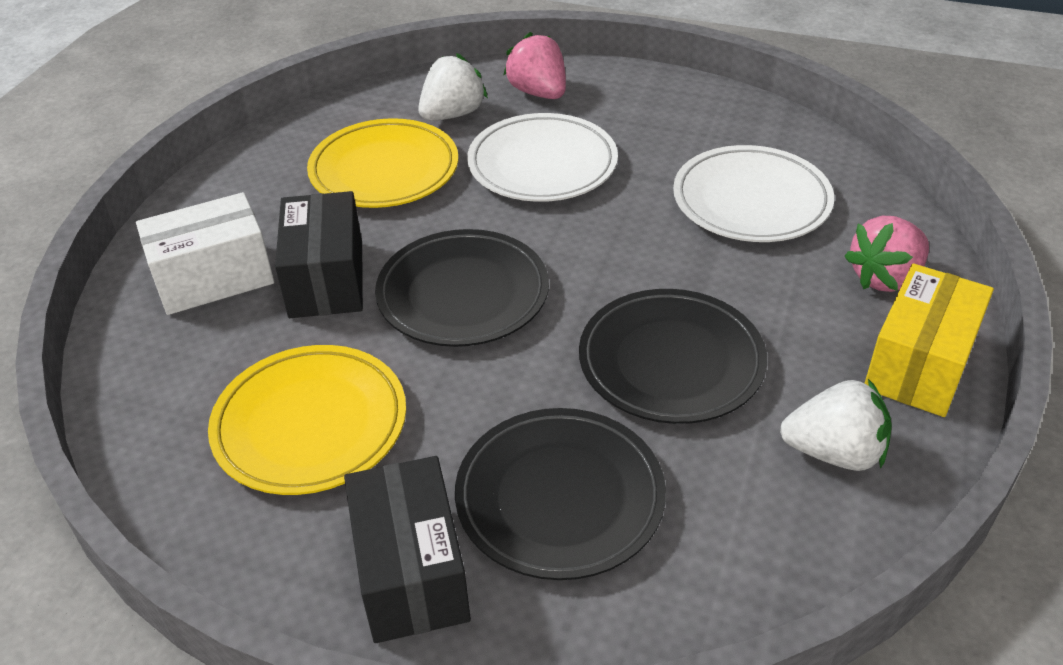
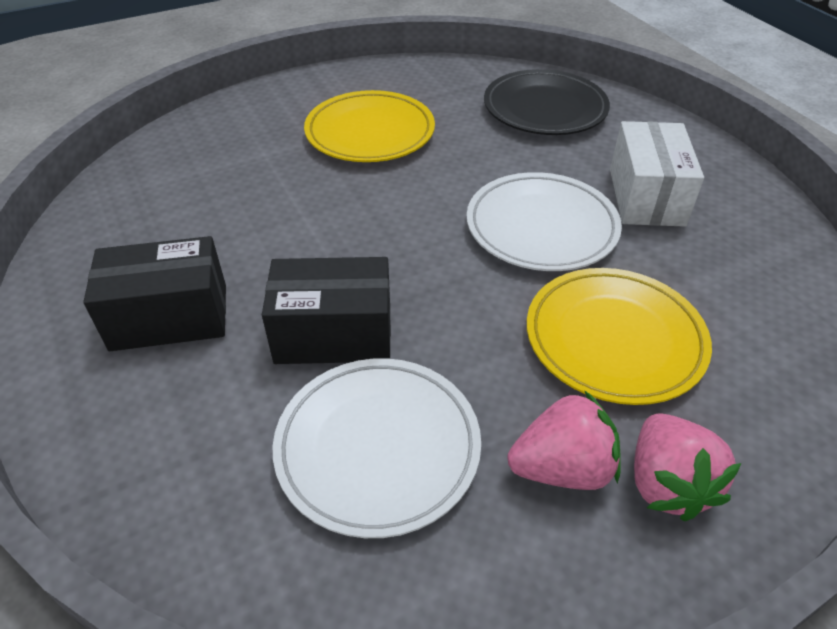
black plate: 3 -> 1
white strawberry: 2 -> 0
yellow box: 1 -> 0

